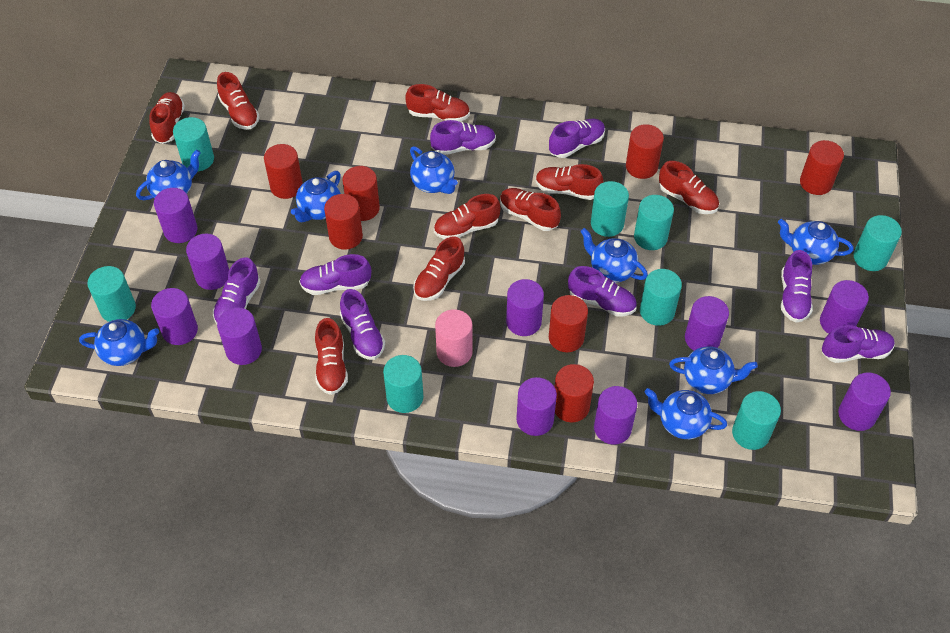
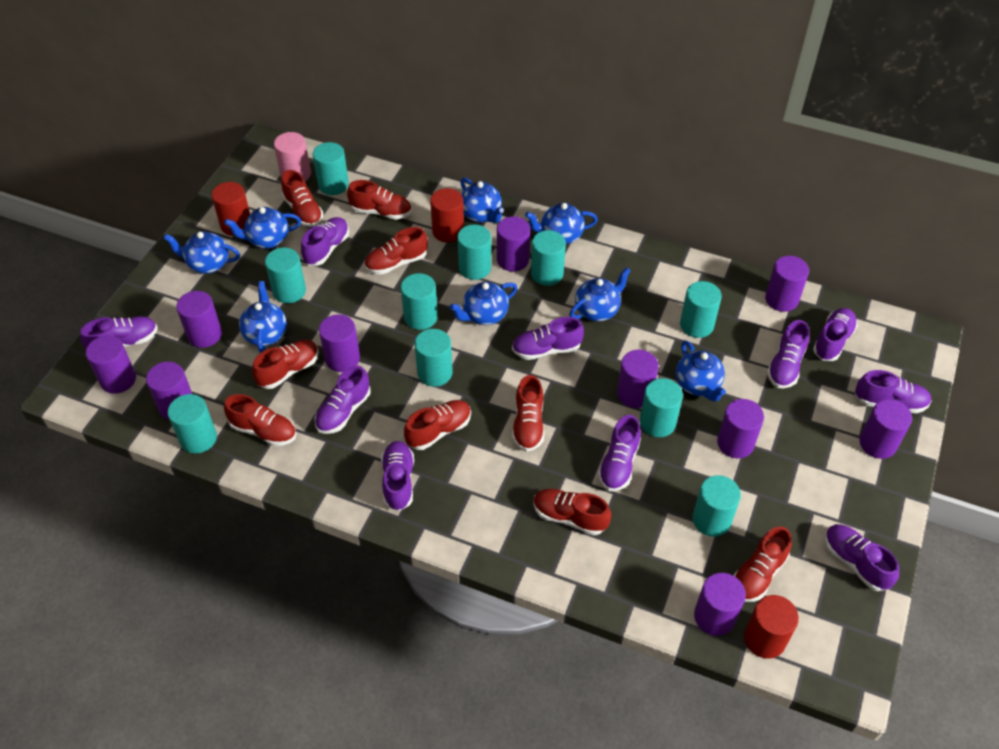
purple shoe: 8 -> 10
red cylinder: 7 -> 3
turquoise cylinder: 8 -> 10

